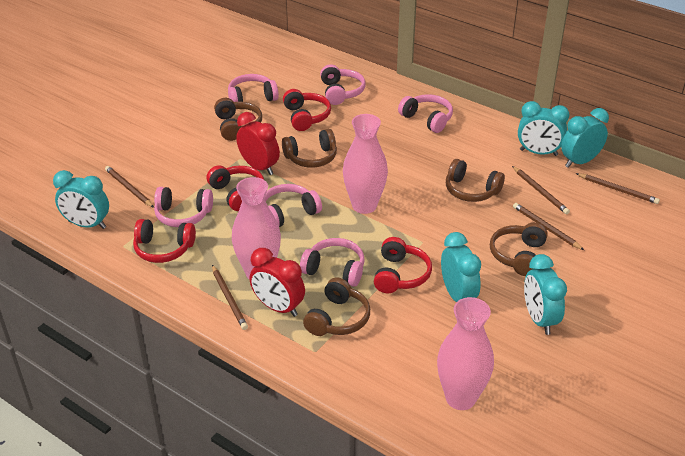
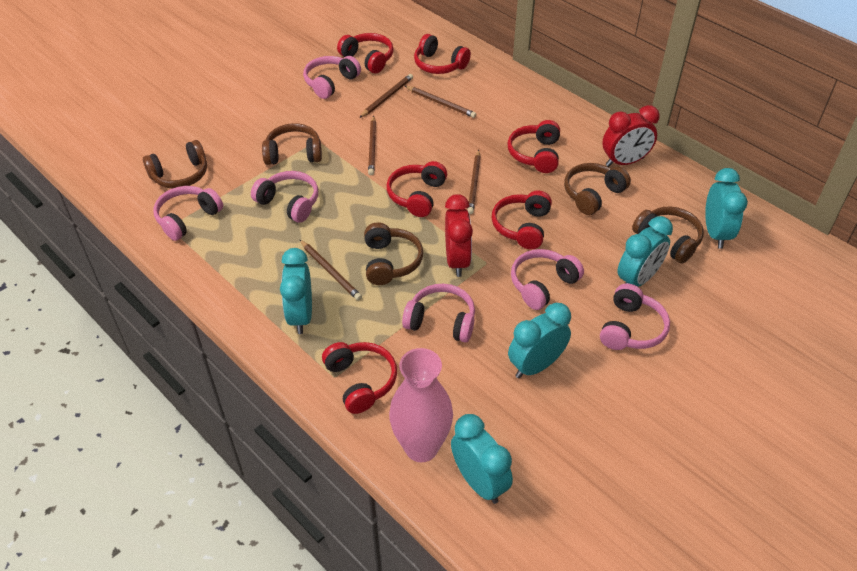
pink vase: 3 -> 1
red headphones: 4 -> 6

